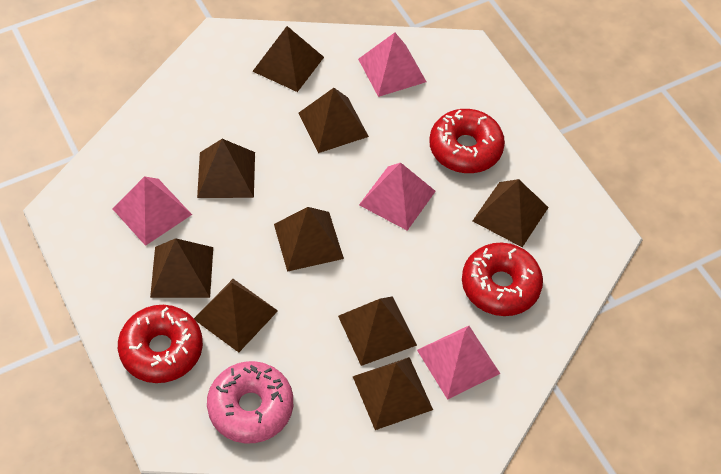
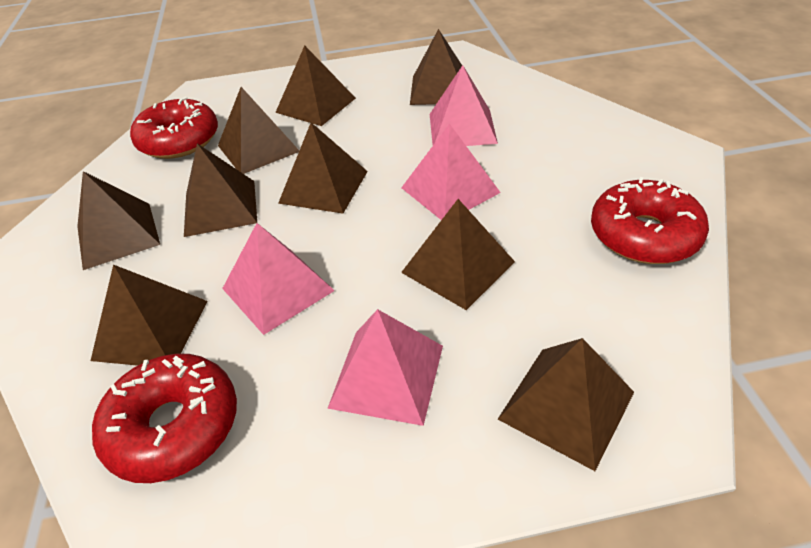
pink donut: 1 -> 0

